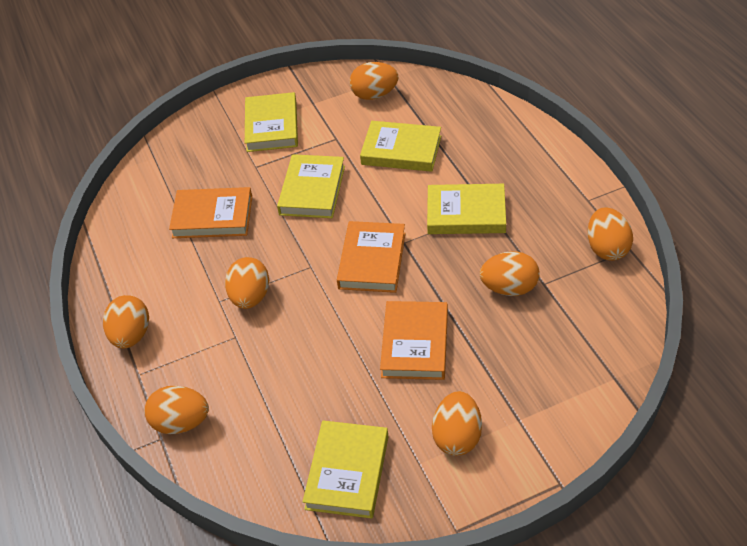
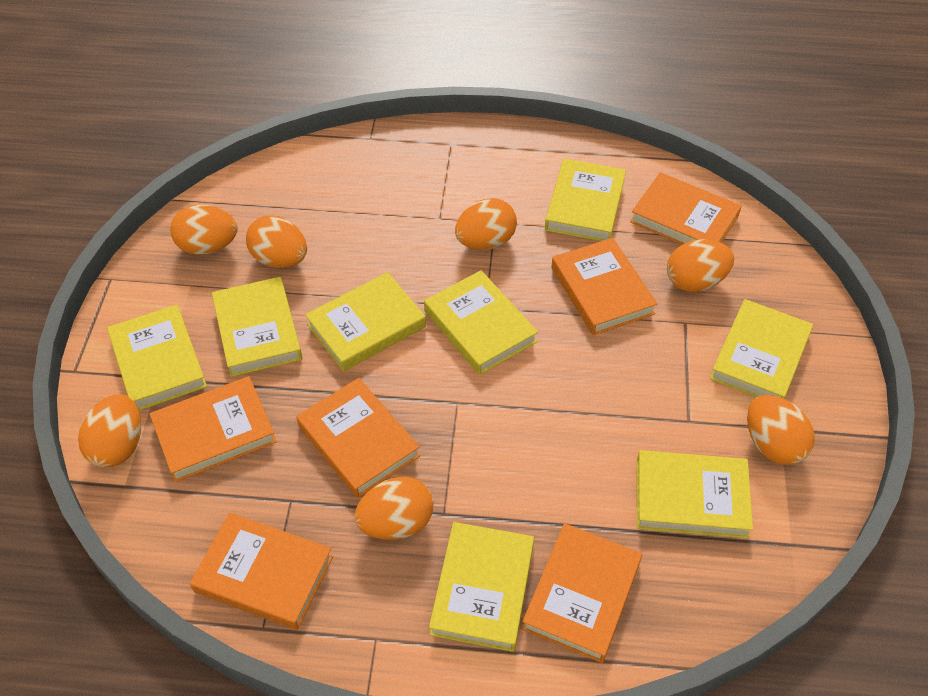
orange book: 3 -> 6
yellow book: 5 -> 8

